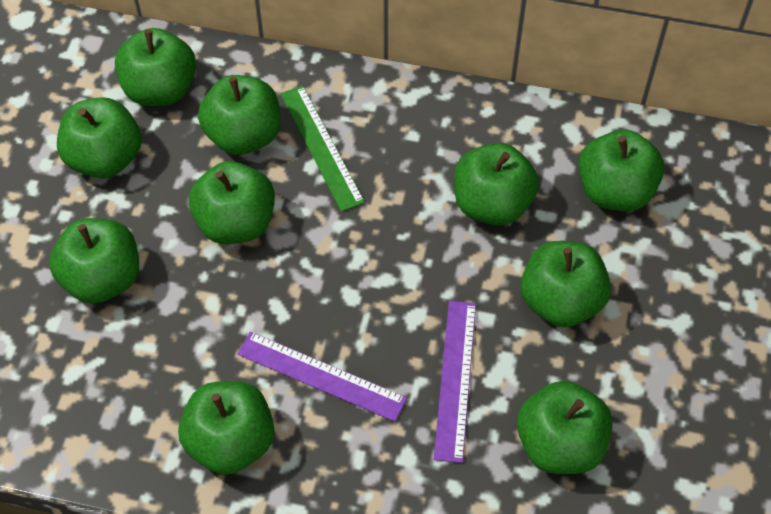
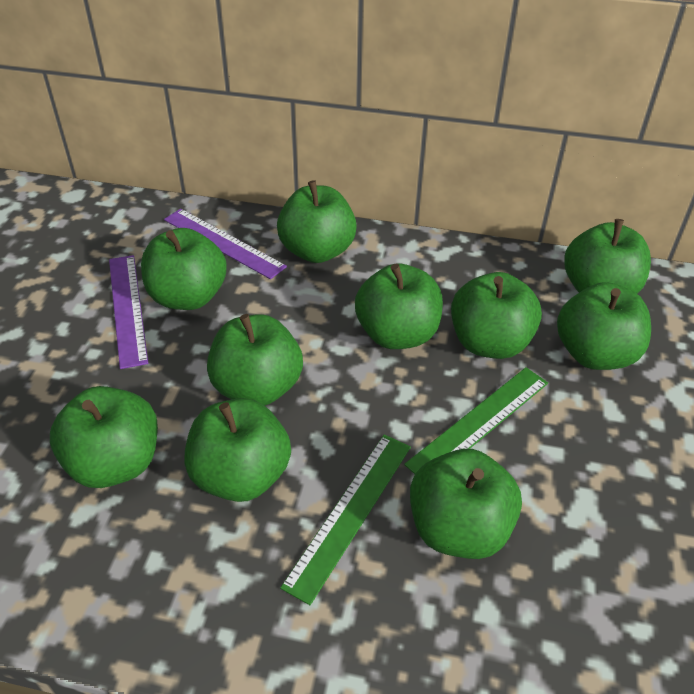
green ruler: 1 -> 2

